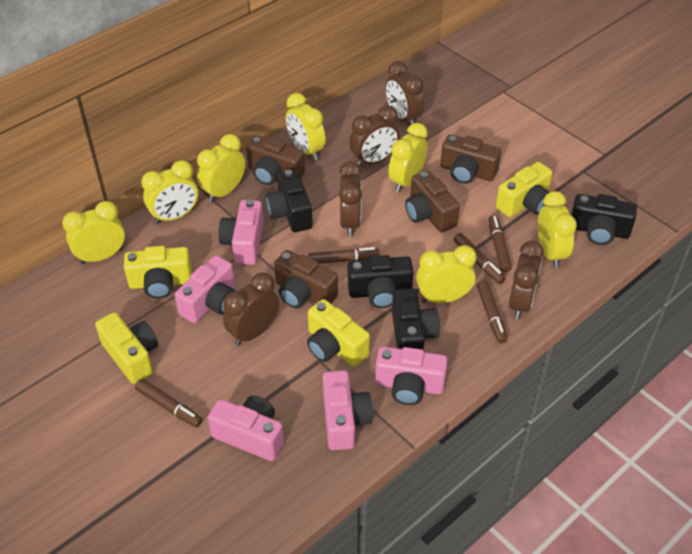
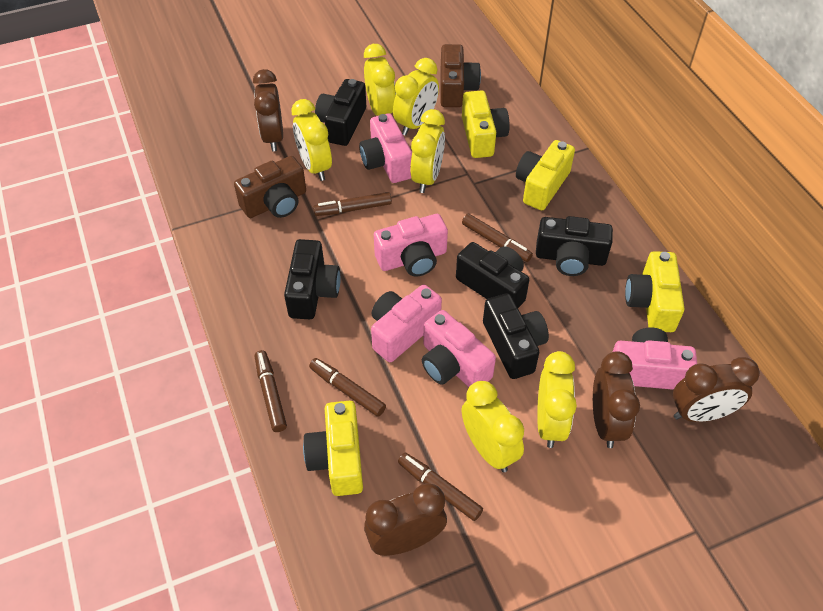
black camera: 4 -> 5
brown camera: 4 -> 2
brown clock: 5 -> 4
yellow clock: 7 -> 6

